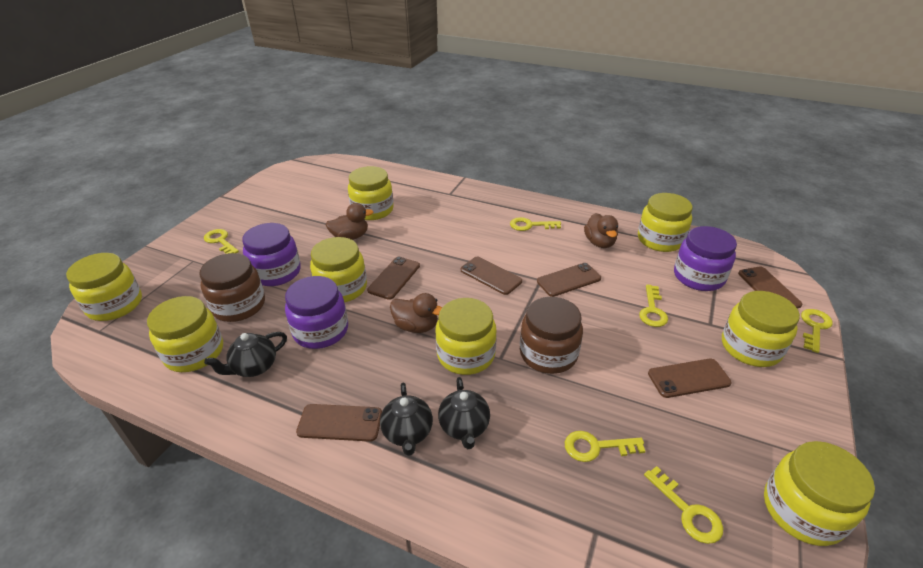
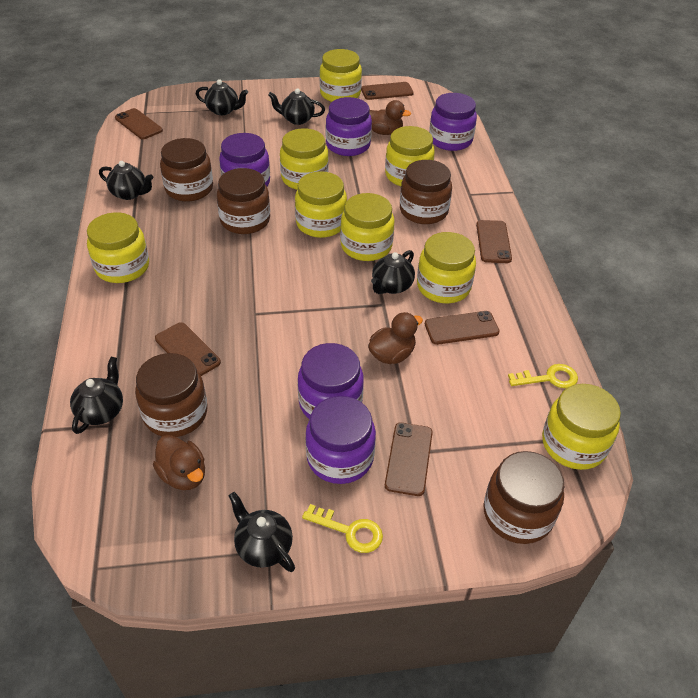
black teapot: 3 -> 6
brown jar: 2 -> 5
purple jar: 3 -> 5
yellow key: 6 -> 2

